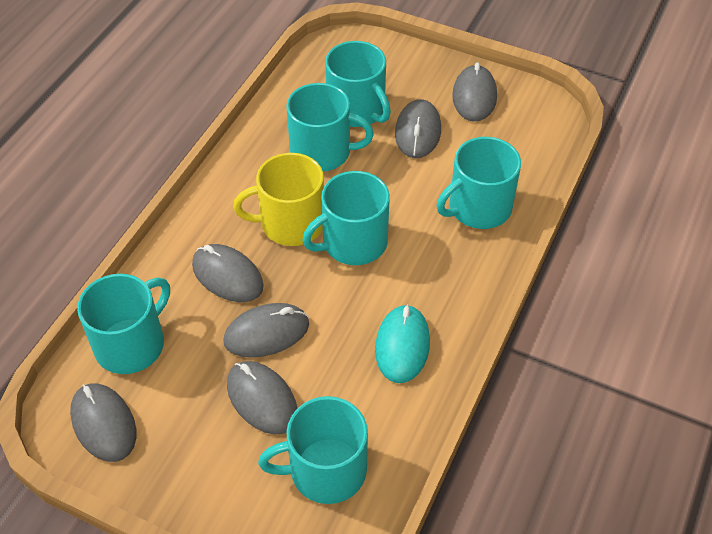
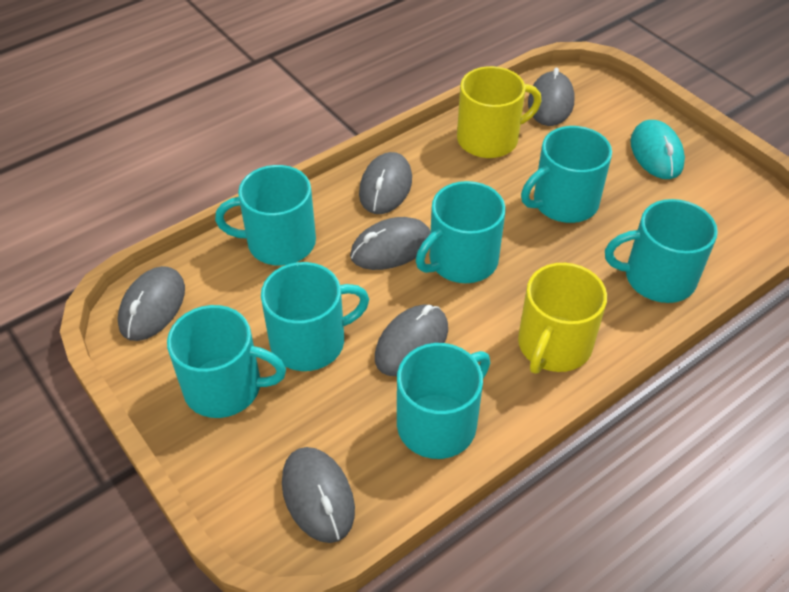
turquoise mug: 6 -> 7
yellow mug: 1 -> 2

